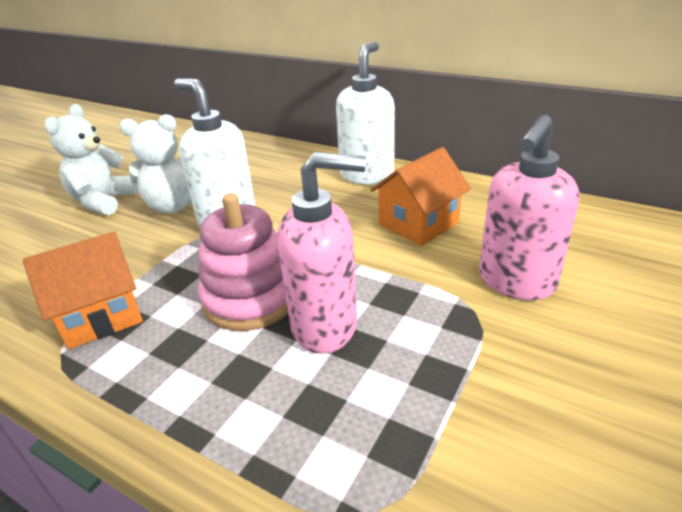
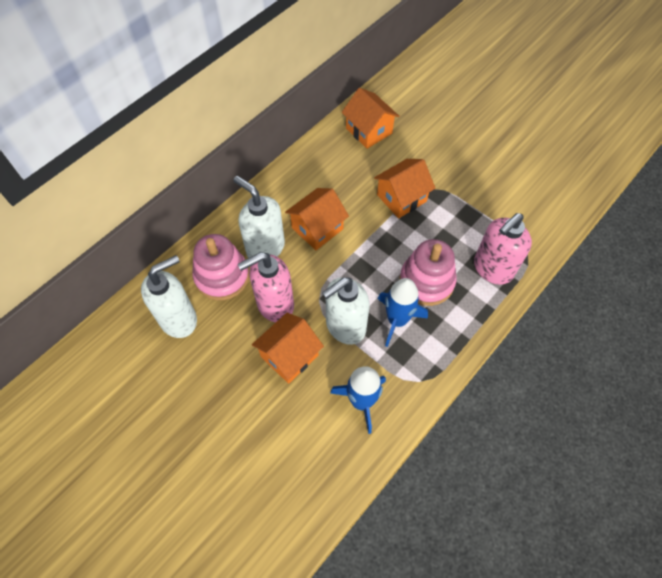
blue rocket: 0 -> 2
orange house: 2 -> 4
pink stacking toy: 1 -> 2
white soap dispenser: 2 -> 3
white teddy bear: 2 -> 0

